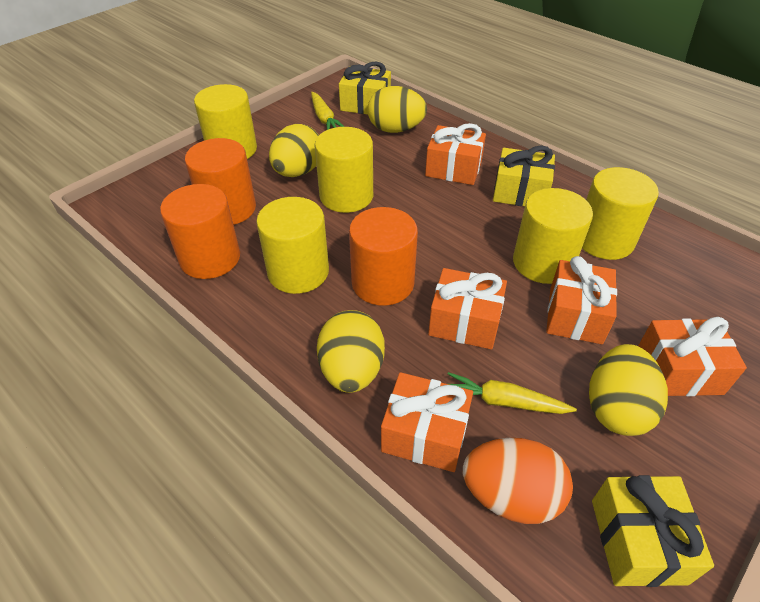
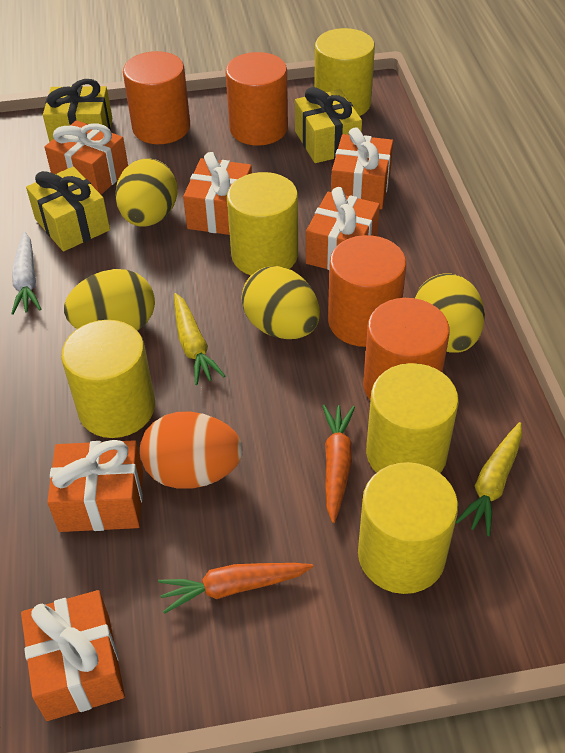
orange carrot: 0 -> 2
orange cylinder: 3 -> 4
orange gift: 5 -> 6
white carrot: 0 -> 1

